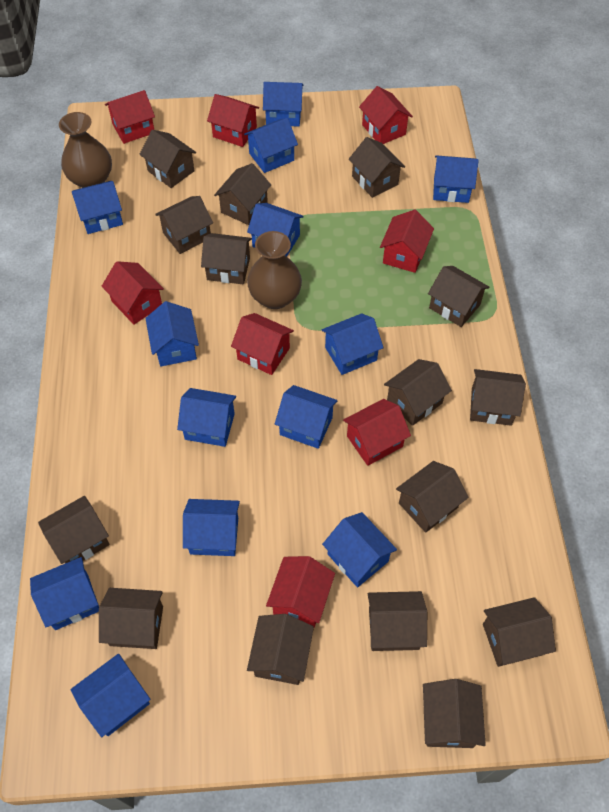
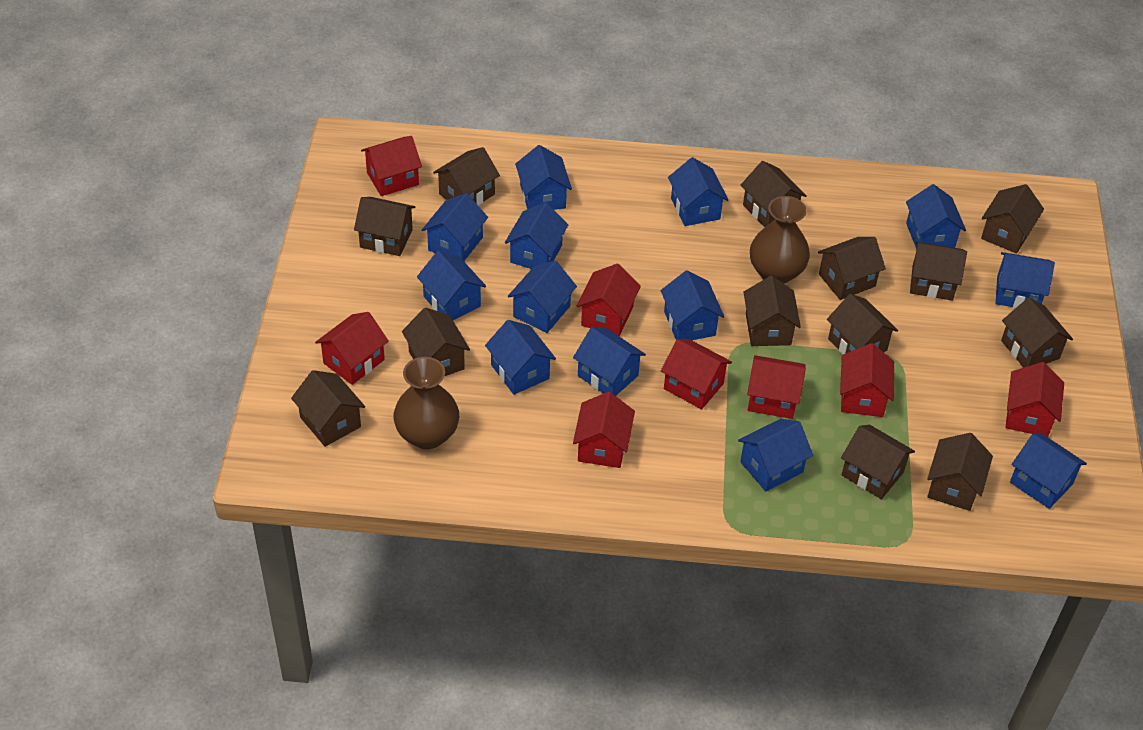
brown house: 15 -> 13

